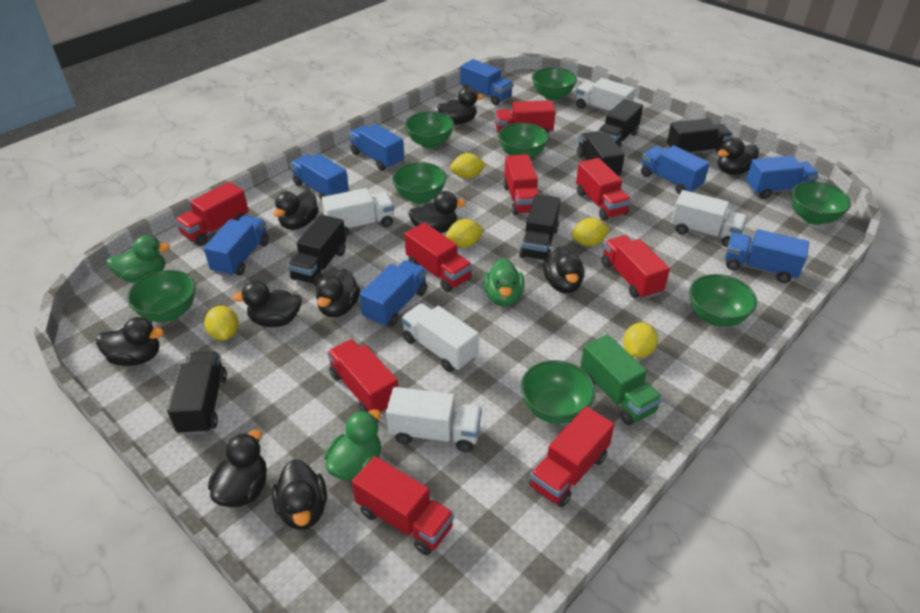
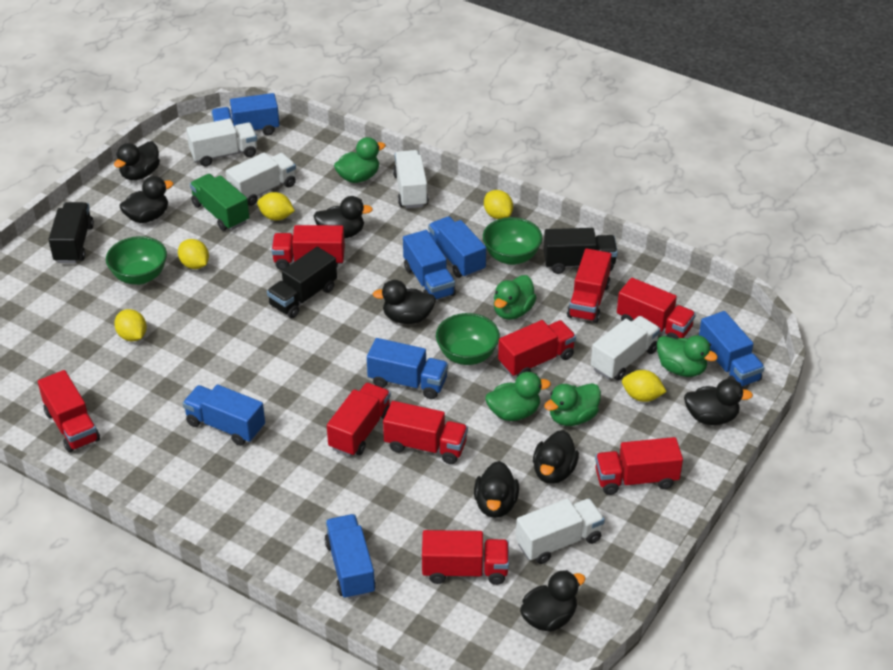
black duck: 10 -> 8
black truck: 6 -> 3
blue truck: 8 -> 7
green bowl: 8 -> 3
green duck: 3 -> 5

